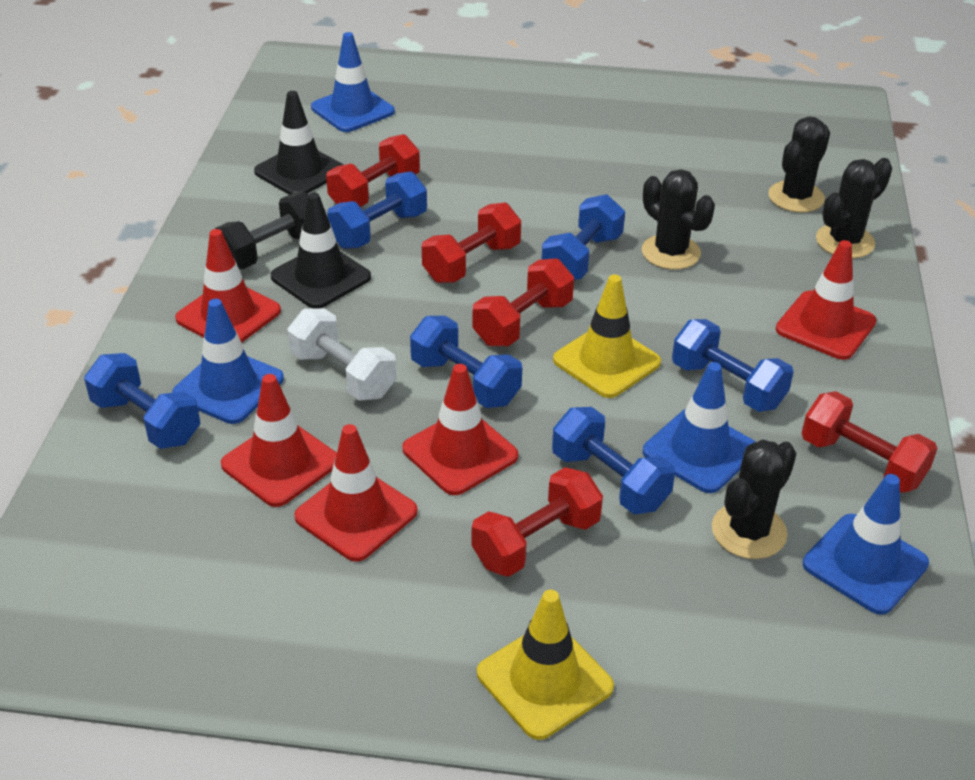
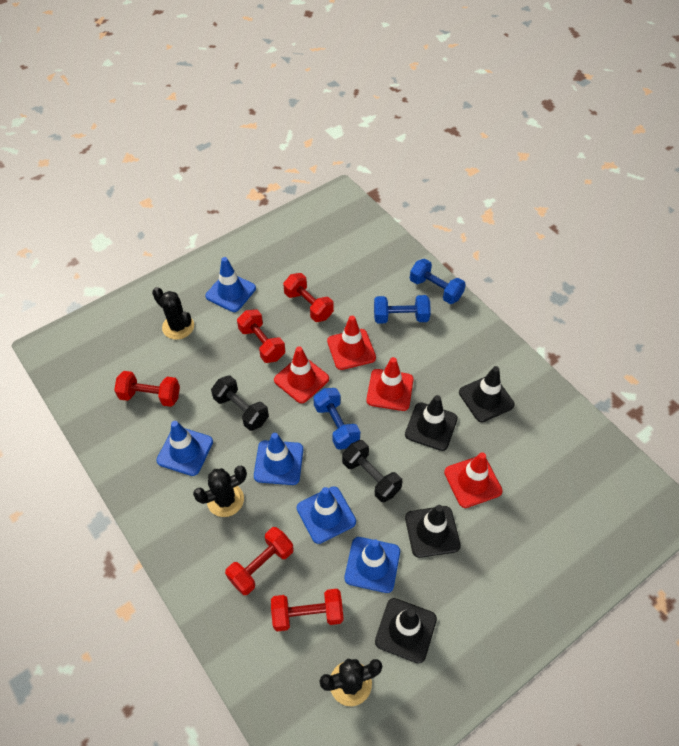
black cactus: 4 -> 3
black dumbbell: 1 -> 2
black traffic cone: 2 -> 4
blue dumbbell: 6 -> 3
blue traffic cone: 4 -> 5
red traffic cone: 5 -> 4
white dumbbell: 1 -> 0
yellow traffic cone: 2 -> 0

